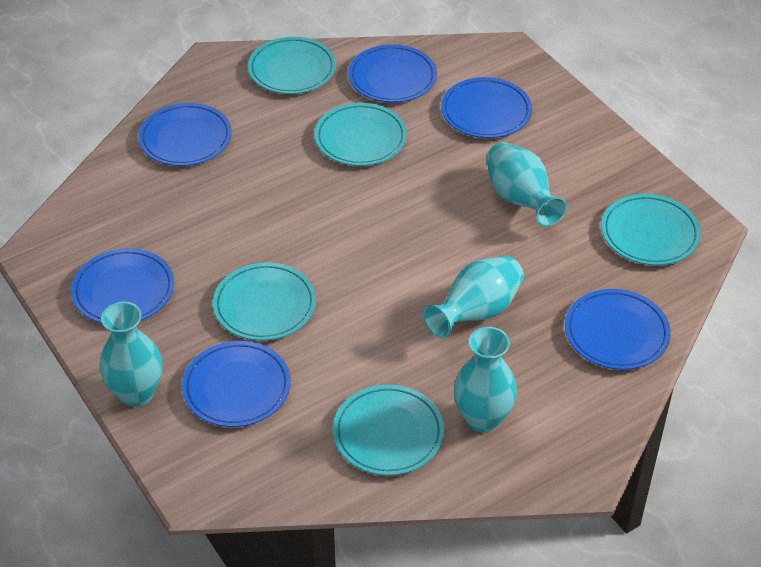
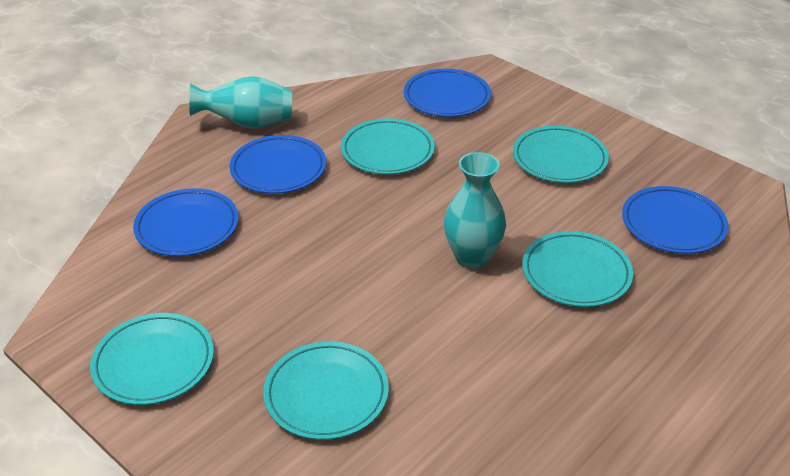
blue plate: 6 -> 4
turquoise vase: 4 -> 2

